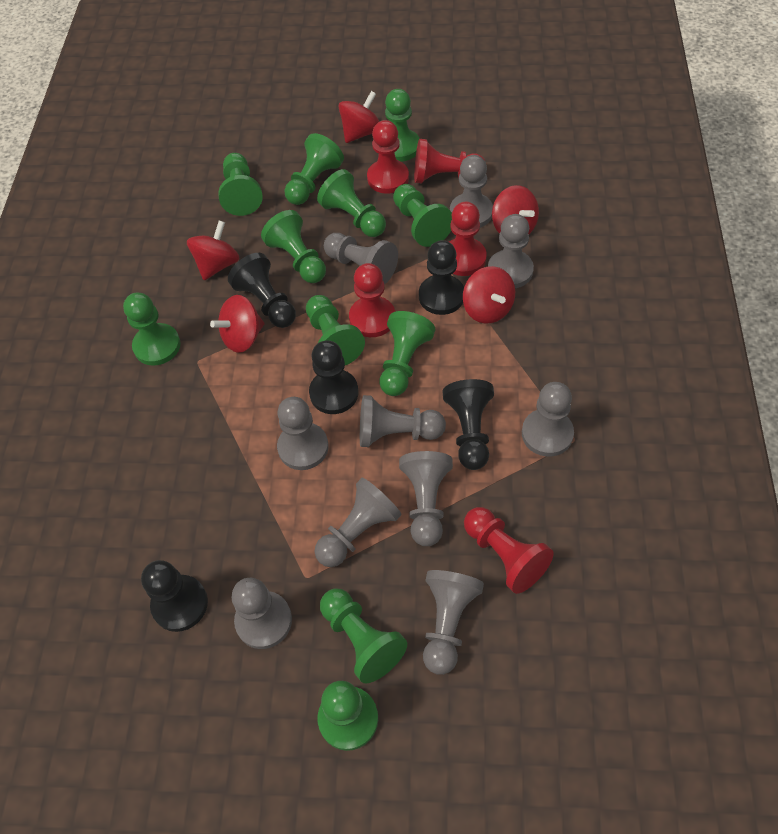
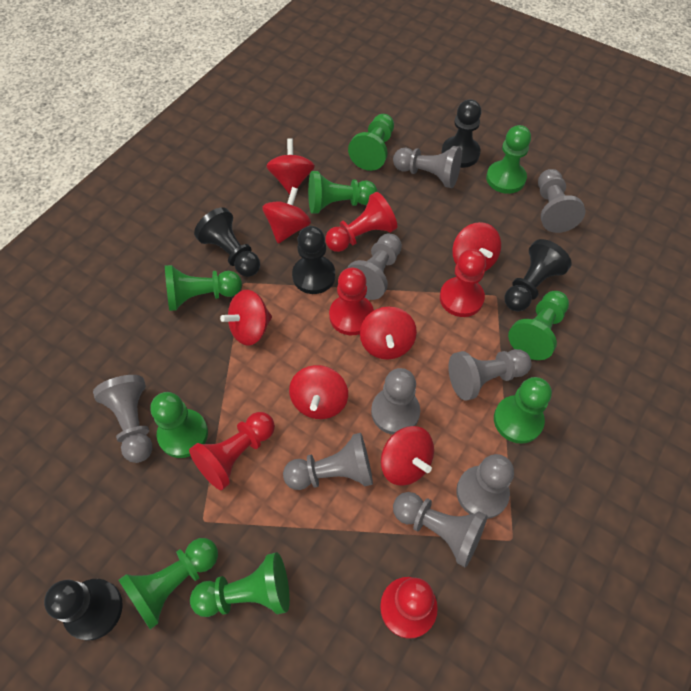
green pawn: 11 -> 9
grey pawn: 10 -> 9
red spinning top: 5 -> 7

